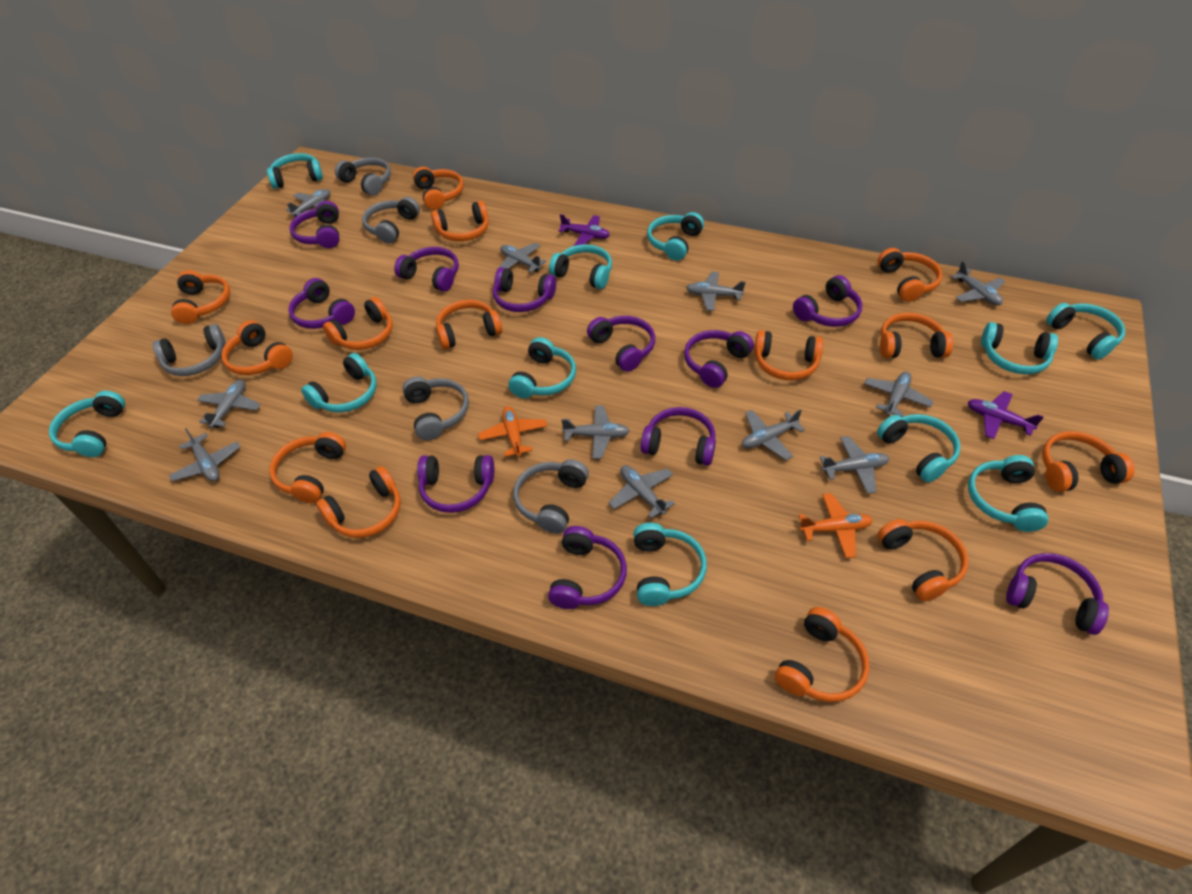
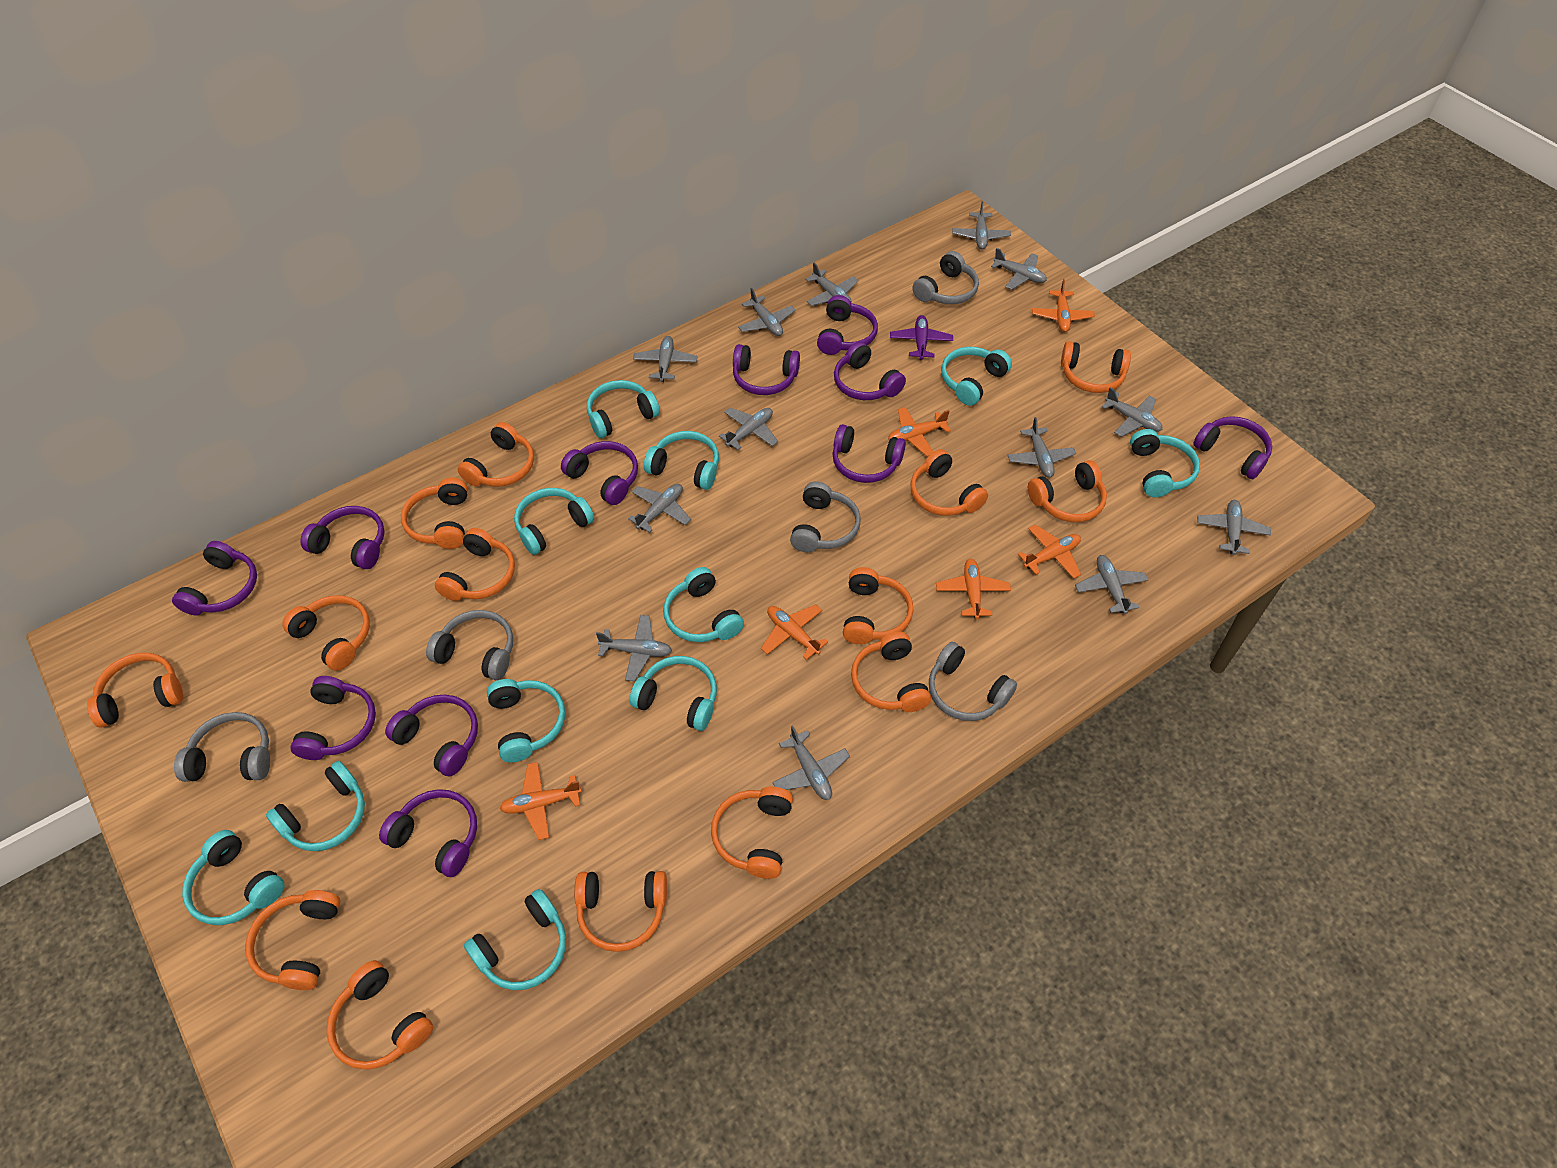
grey plane: 11 -> 13
orange plane: 2 -> 6
purple plane: 2 -> 1

